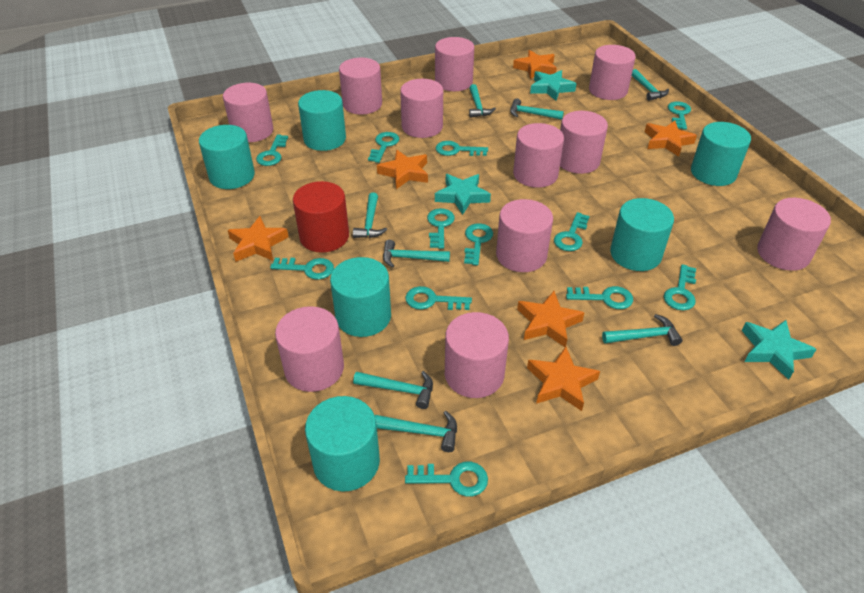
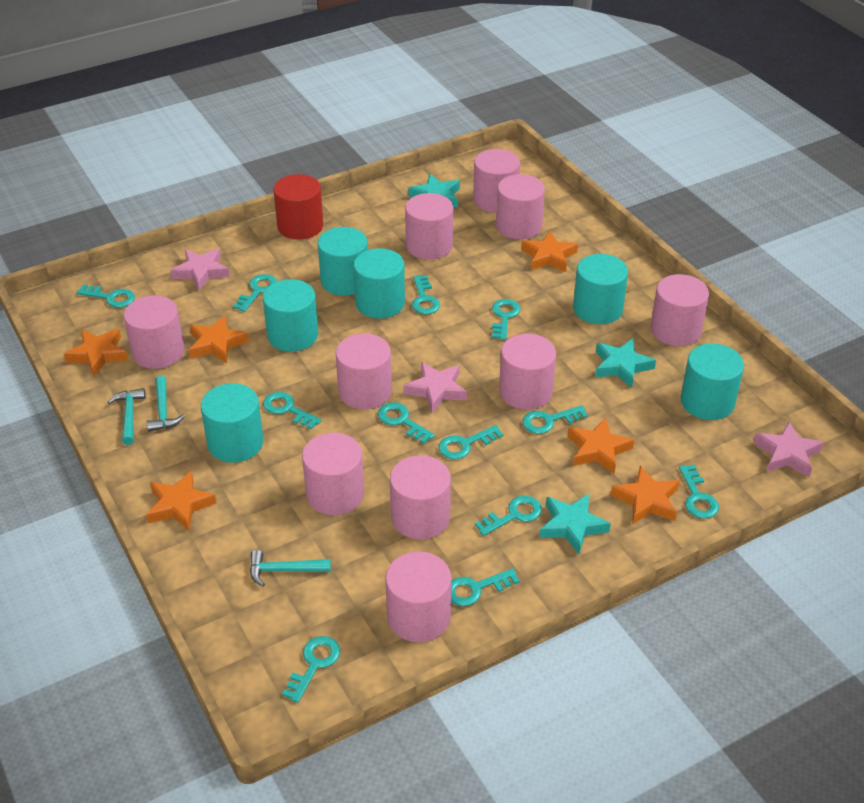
pink cylinder: 11 -> 10
pink star: 0 -> 3
turquoise hammer: 8 -> 3

